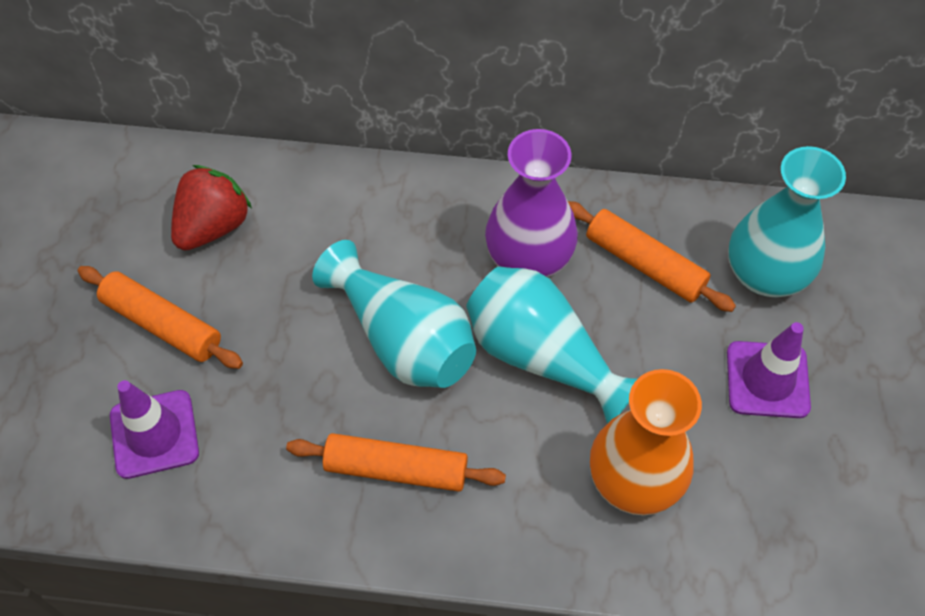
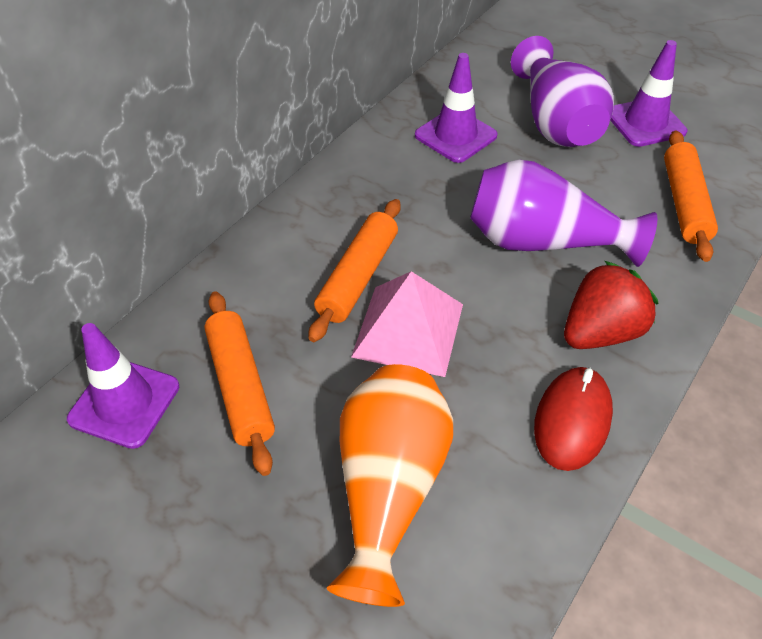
pink pyramid: 0 -> 1
purple traffic cone: 2 -> 3
purple vase: 1 -> 2
red mouse: 0 -> 1
turquoise vase: 3 -> 0

